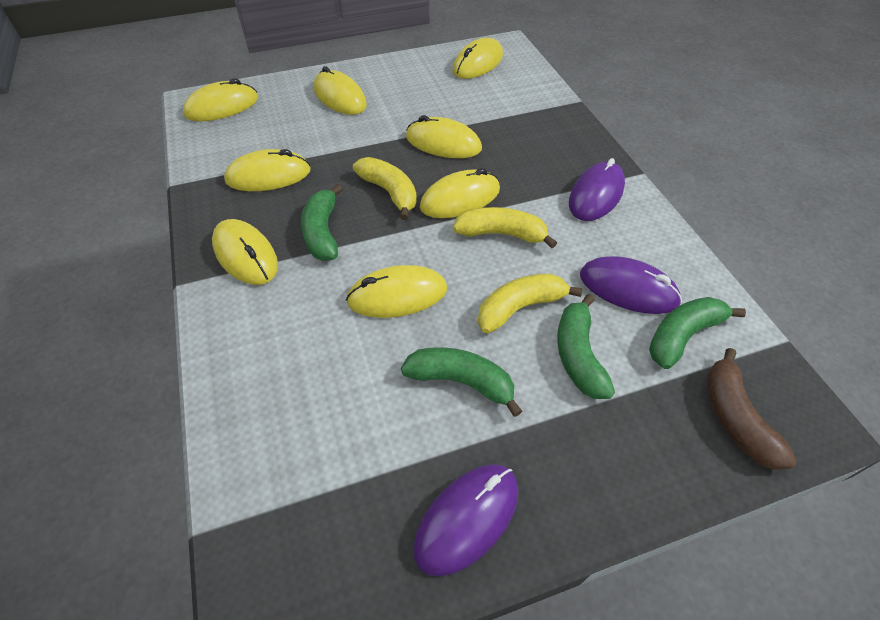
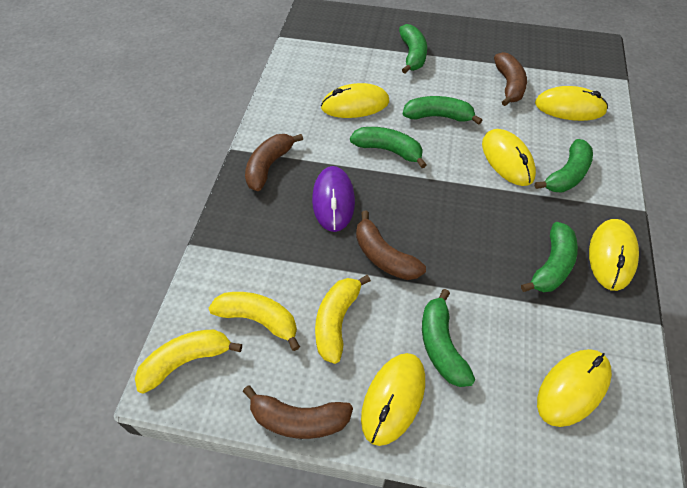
brown banana: 1 -> 4
green banana: 4 -> 6
purple mouse: 3 -> 1
yellow mouse: 8 -> 6

